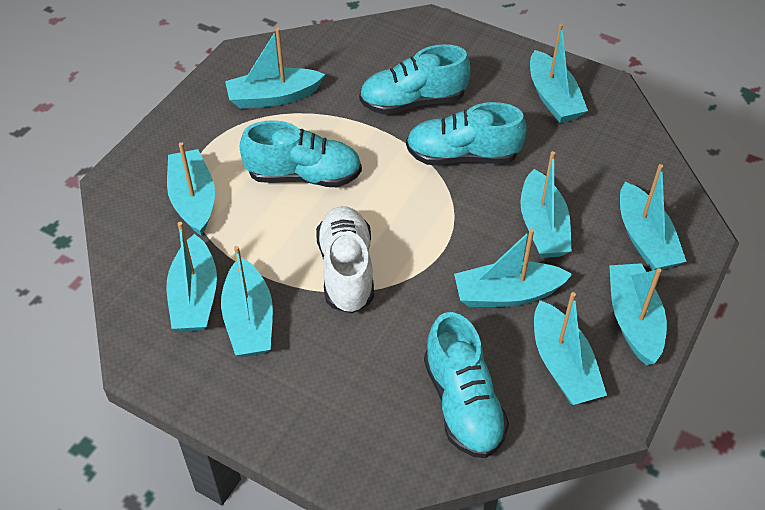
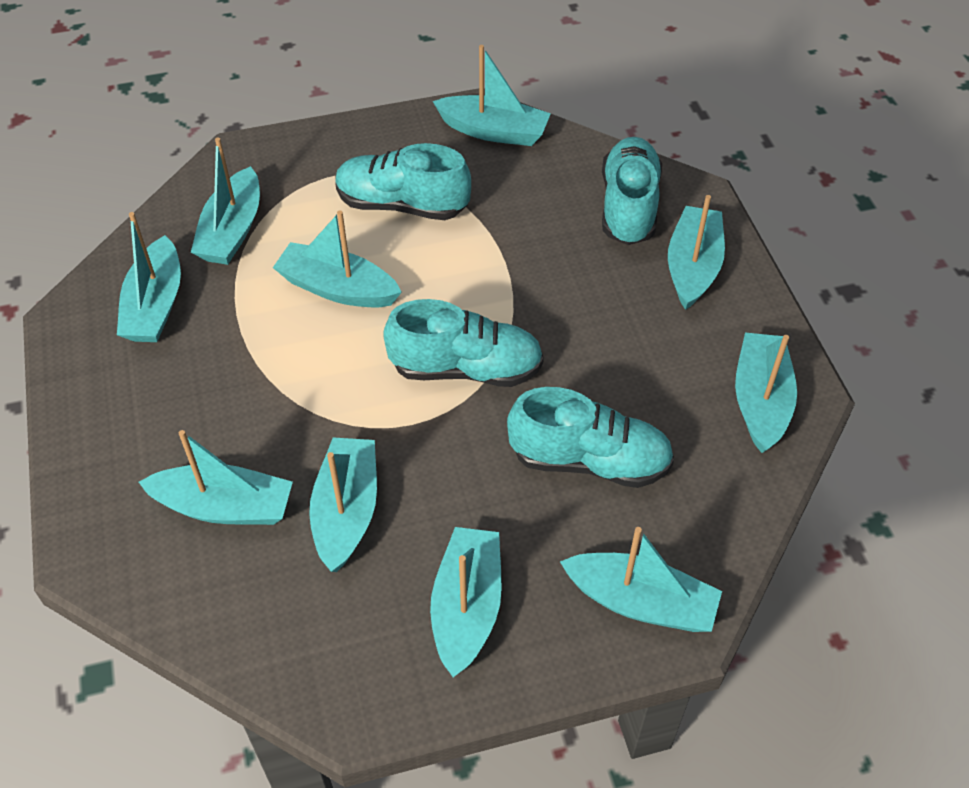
white shoe: 1 -> 0

